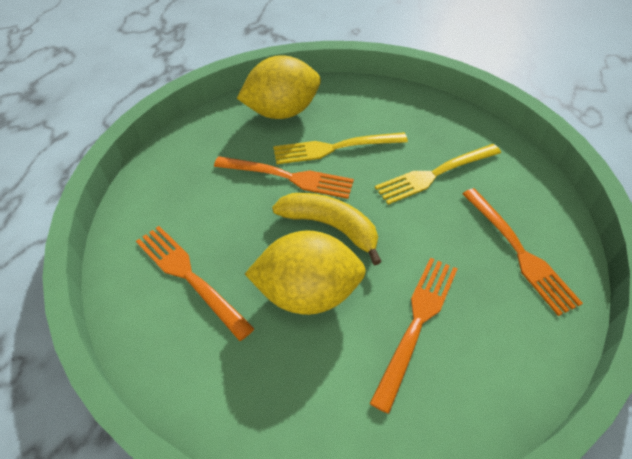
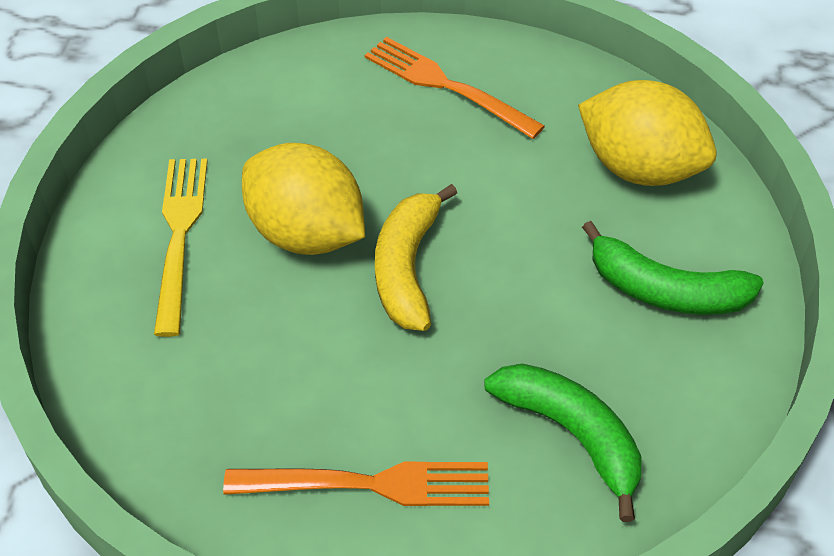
green banana: 0 -> 2
orange fork: 4 -> 2
yellow fork: 2 -> 1

